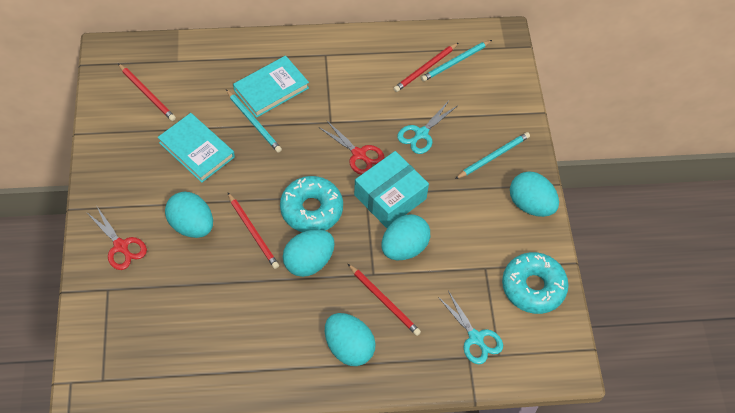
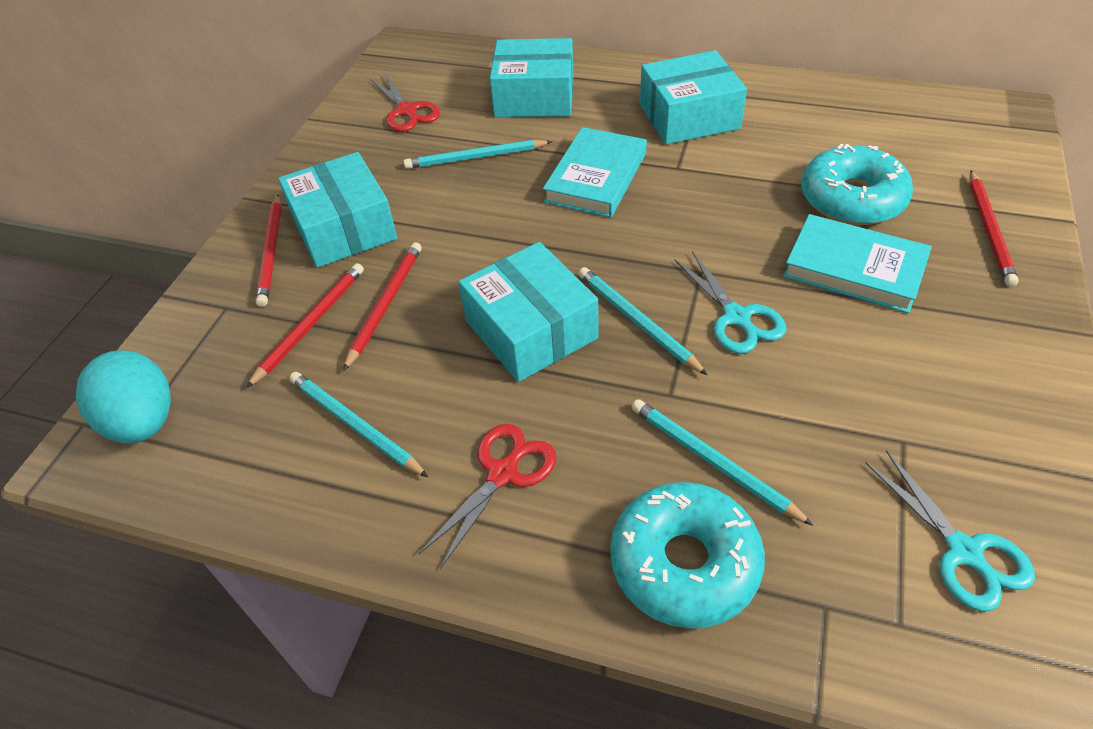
turquoise box: 1 -> 4
turquoise egg: 5 -> 1
turquoise pencil: 3 -> 4

